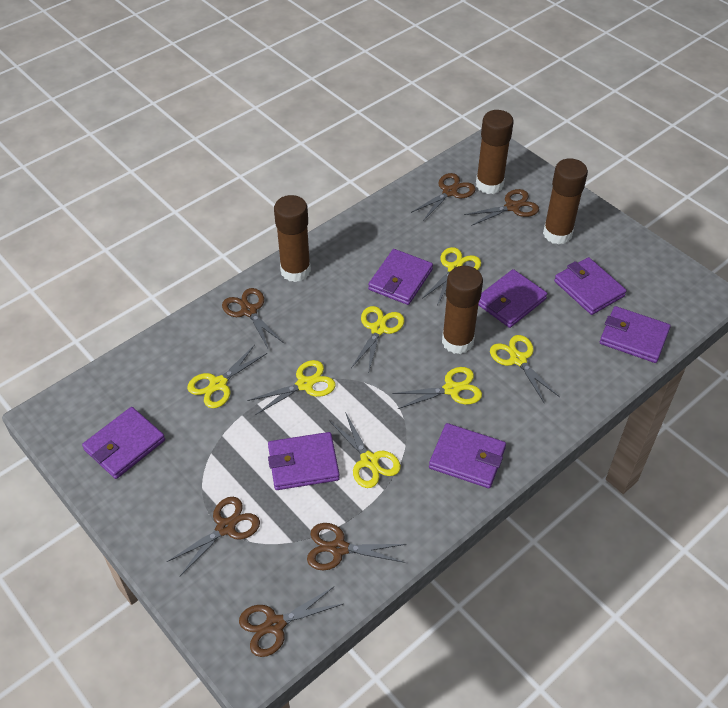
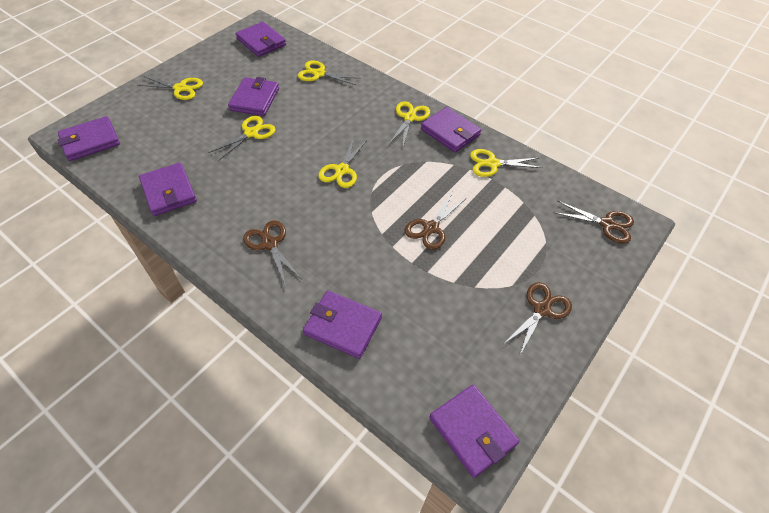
brown glue stick: 4 -> 0
brown scissors: 6 -> 4
yellow scissors: 7 -> 6

